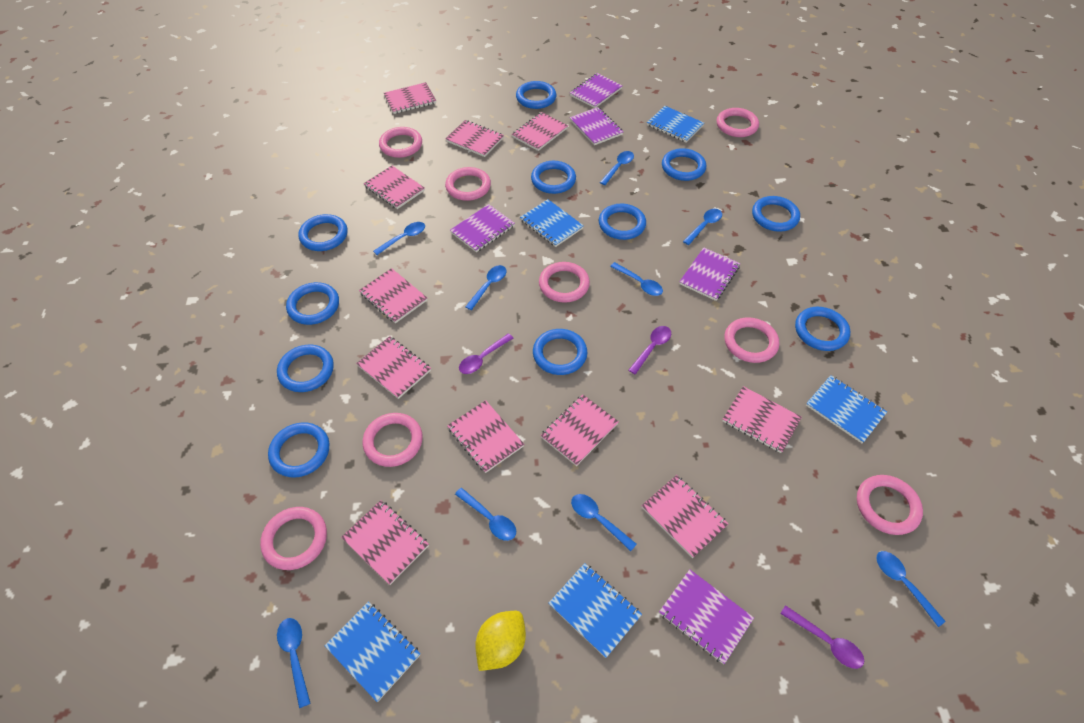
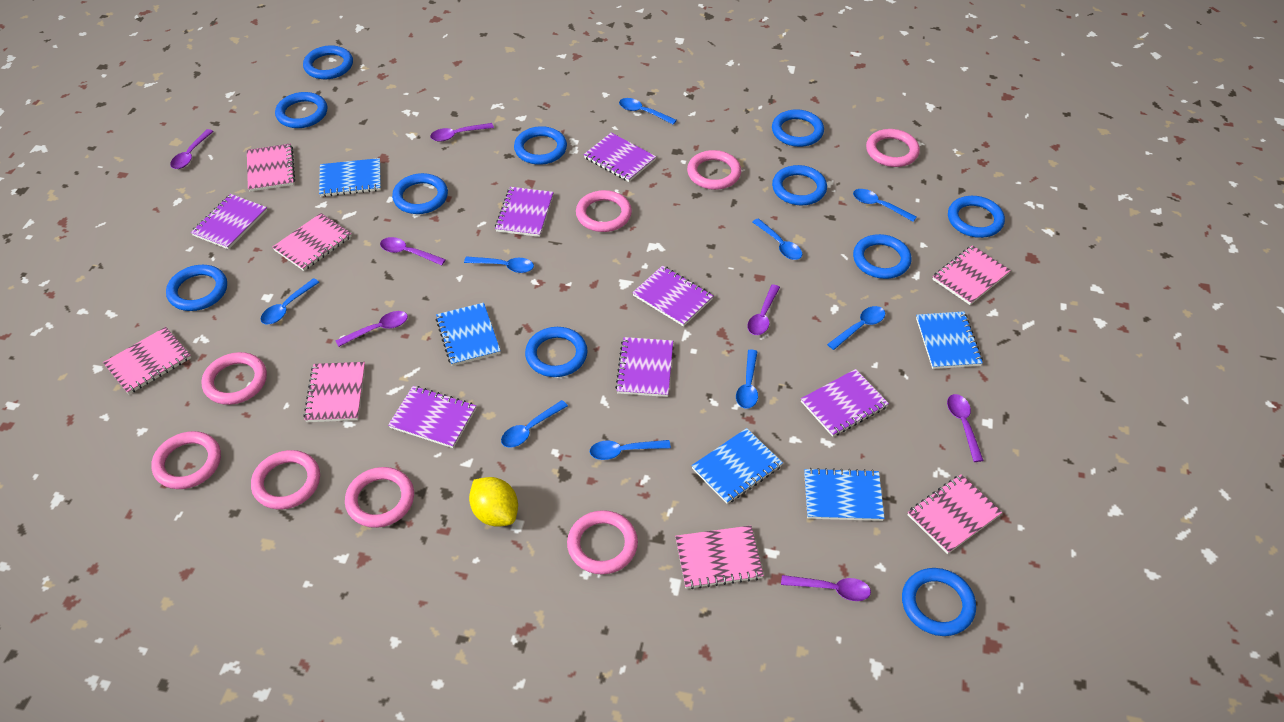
pink notebook: 11 -> 7
purple notebook: 5 -> 7
purple spoon: 3 -> 7

